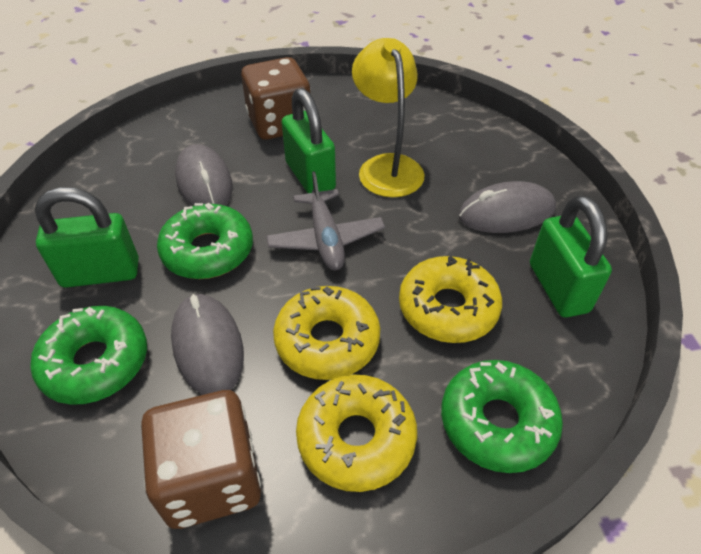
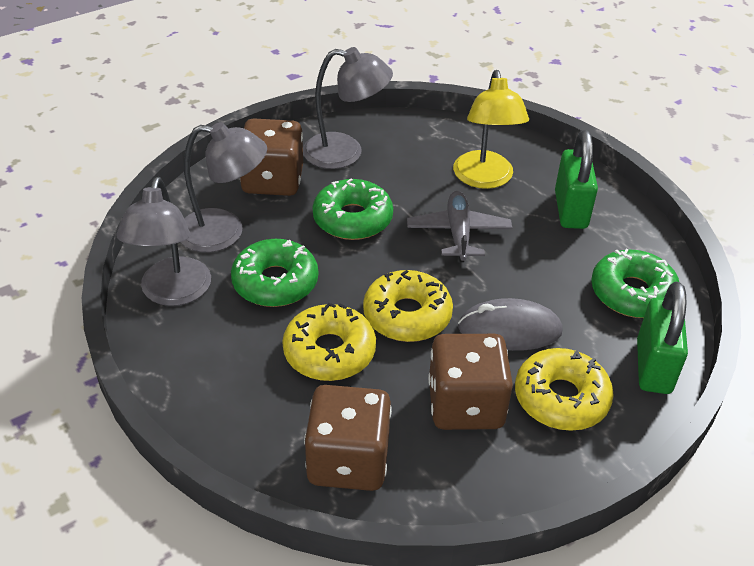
brown dice: 2 -> 3
green padlock: 3 -> 2
grey lamp: 0 -> 3
grey mouse: 3 -> 1

